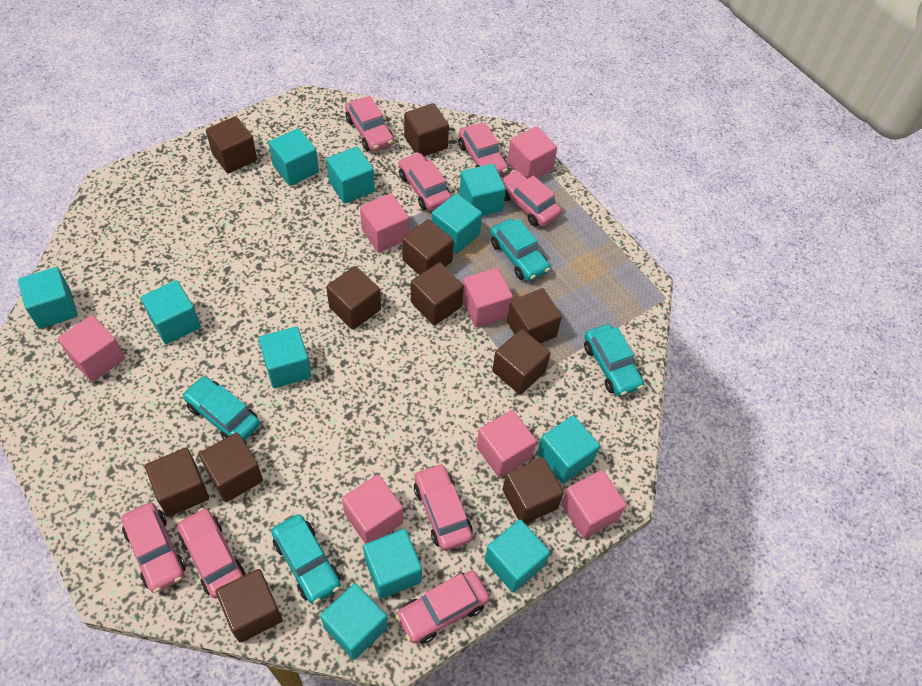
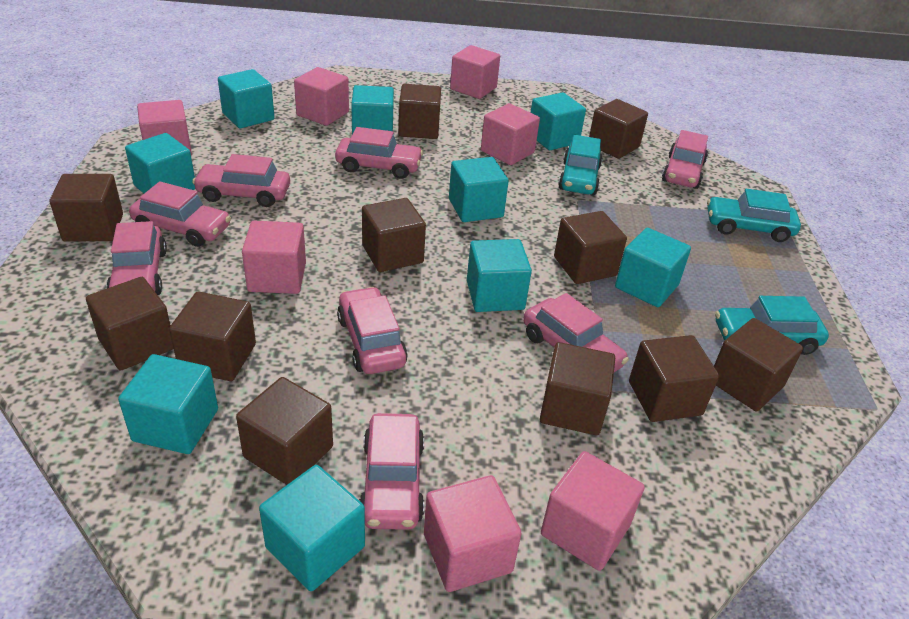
turquoise car: 4 -> 3
turquoise cube: 11 -> 9

